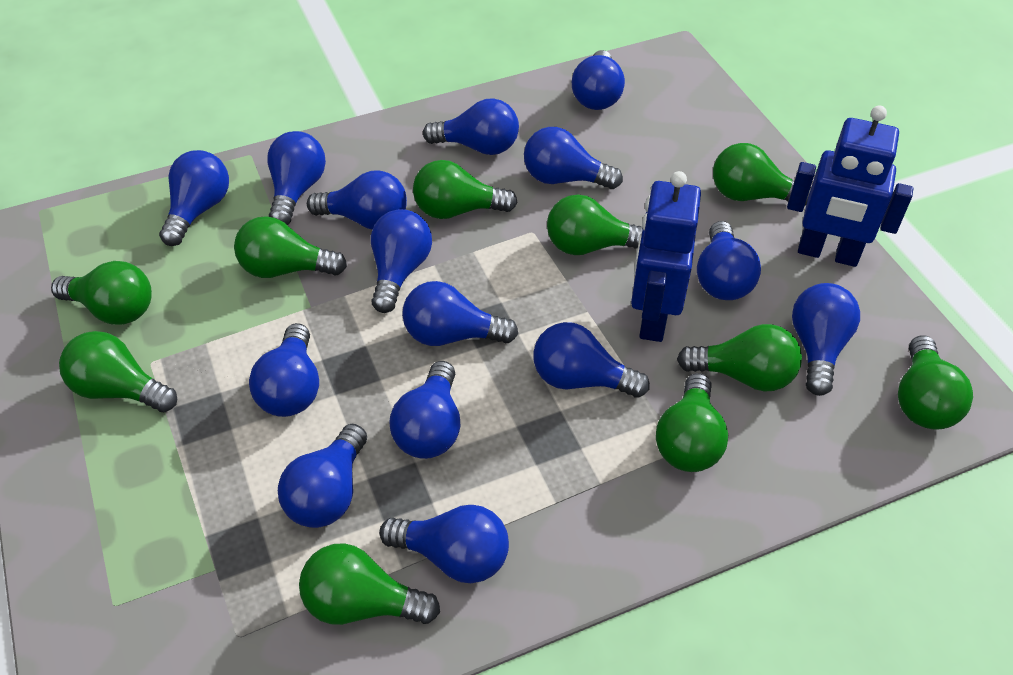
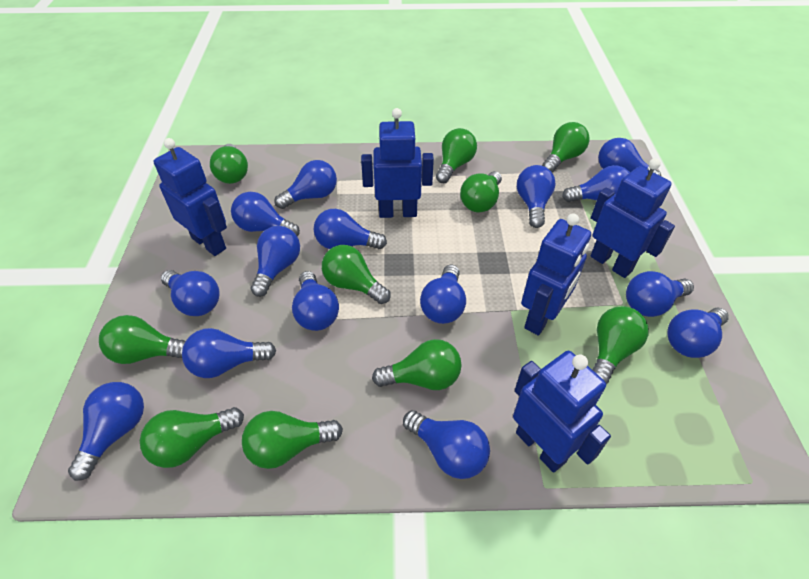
blue robot: 2 -> 5

